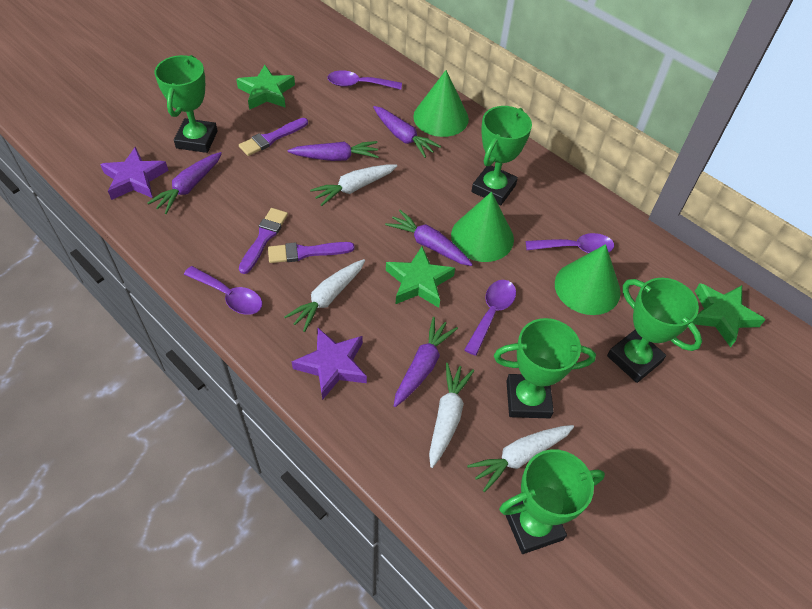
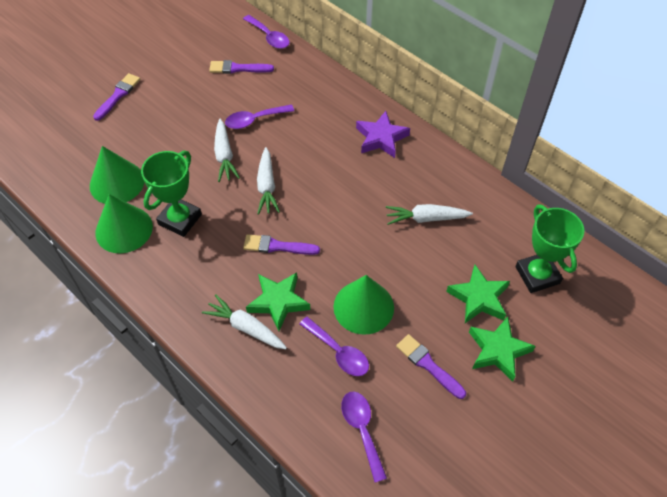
green trophy: 5 -> 2
purple brush: 3 -> 4
purple carrot: 5 -> 0
purple star: 2 -> 1

